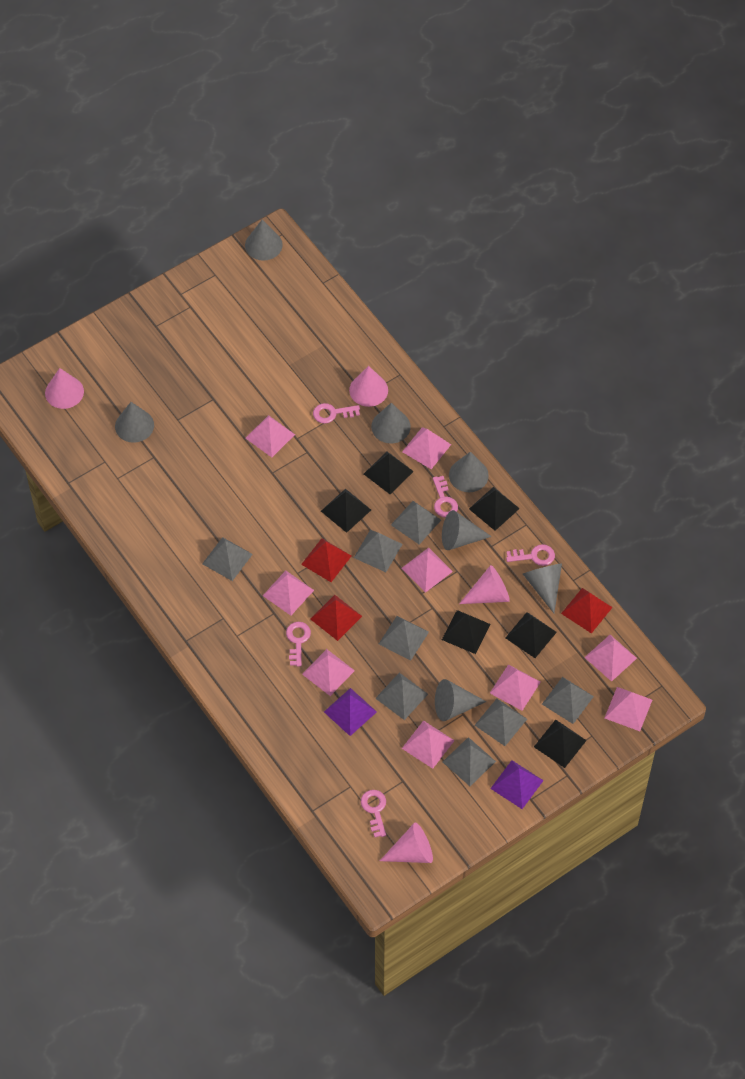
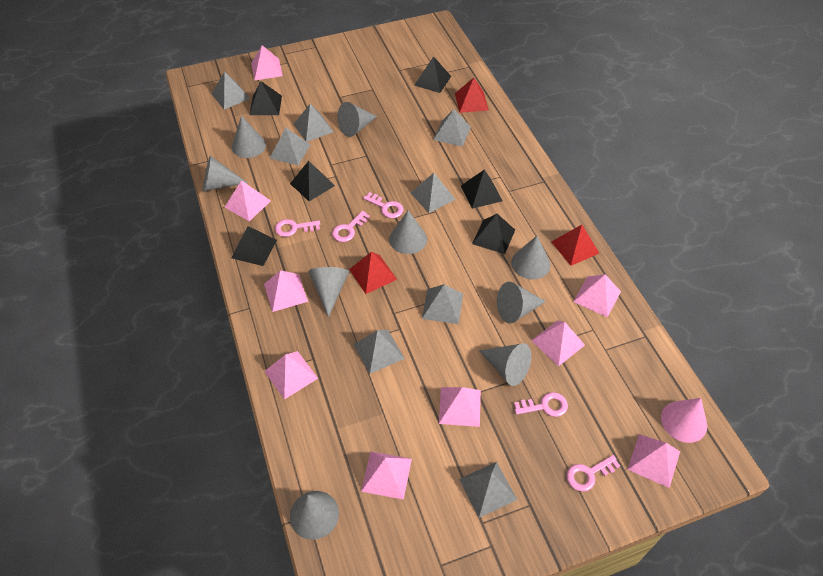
grey cone: 7 -> 9
pink cone: 4 -> 1
purple pyramid: 2 -> 0

